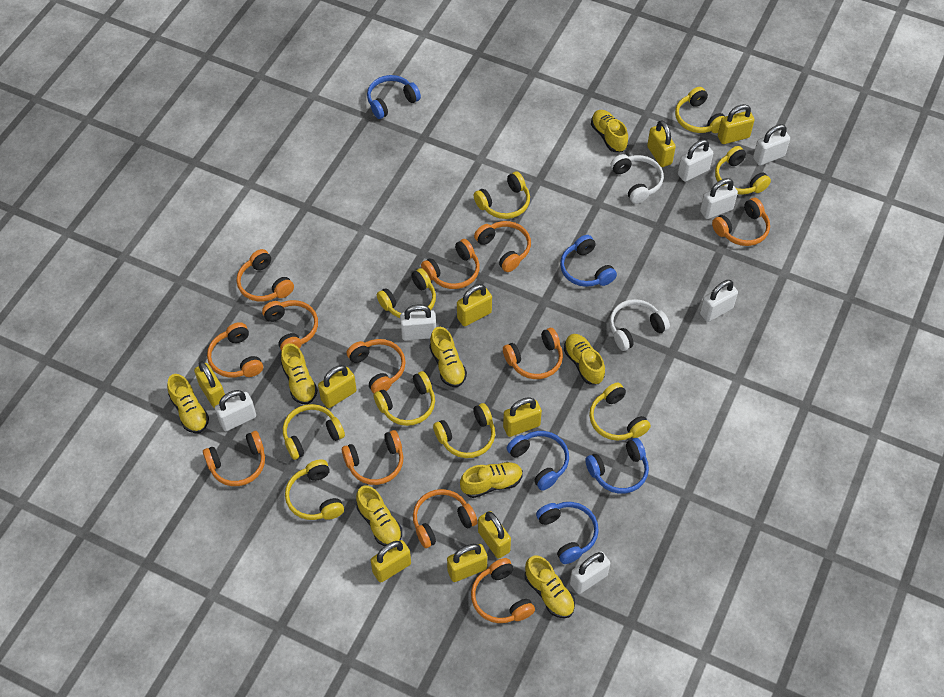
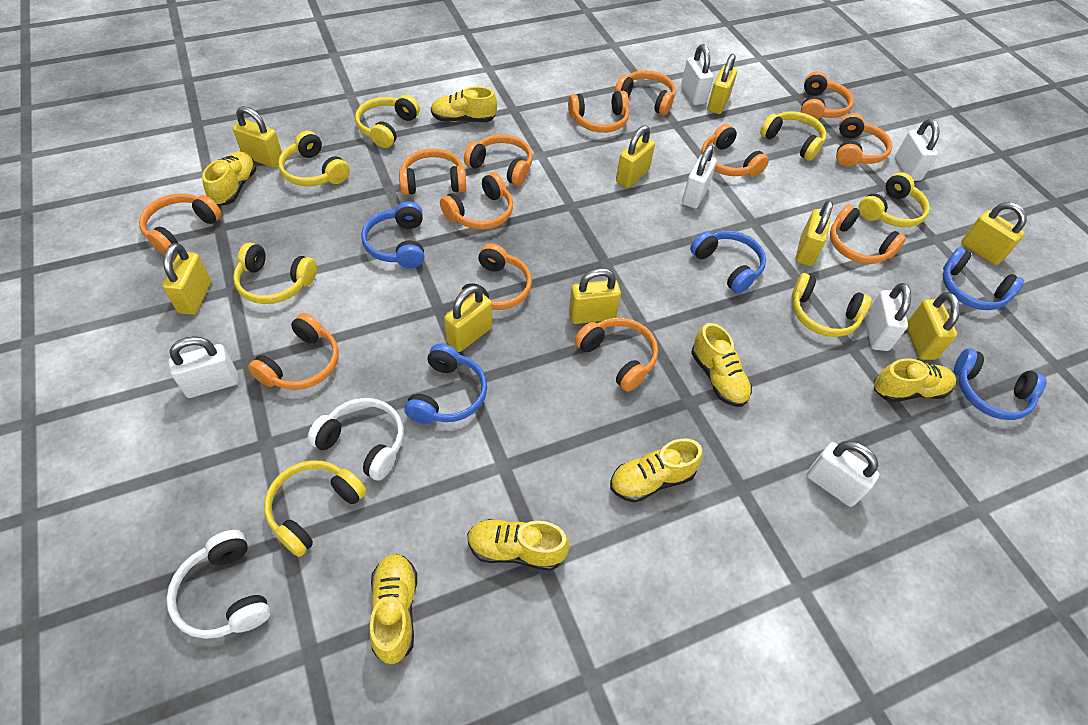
orange headphones: 12 -> 13
white padlock: 7 -> 6
yellow headphones: 9 -> 7
yellow shoe: 8 -> 7

